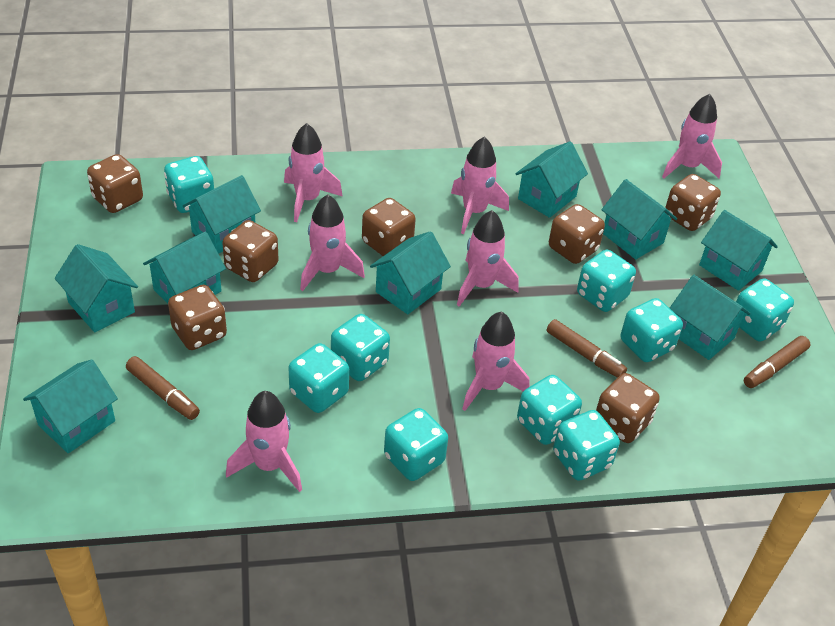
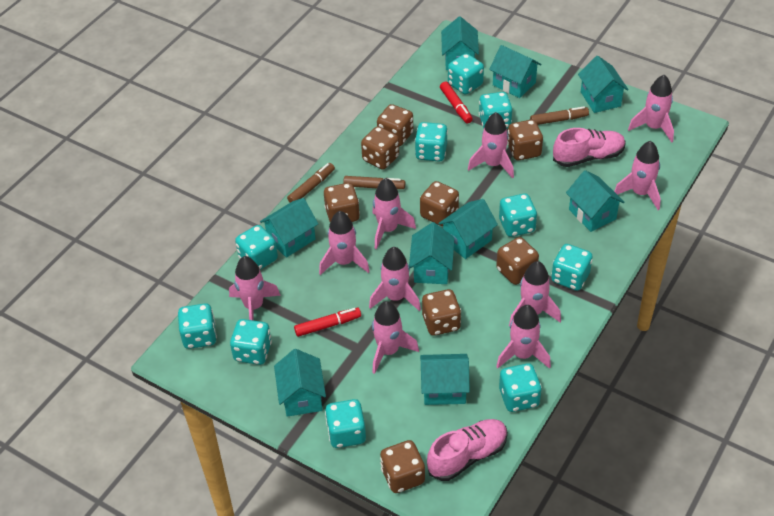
brown dice: 7 -> 8
pink rocket: 7 -> 10
pink shoe: 0 -> 2
red marker: 0 -> 2
turquoise dice: 9 -> 10

